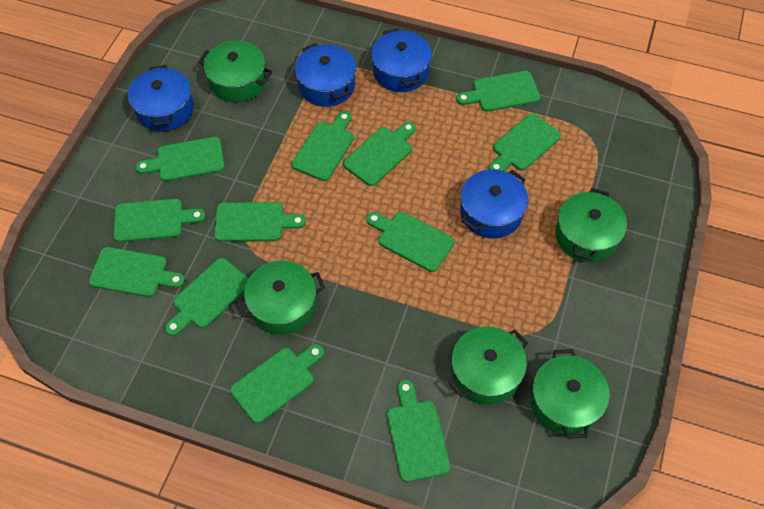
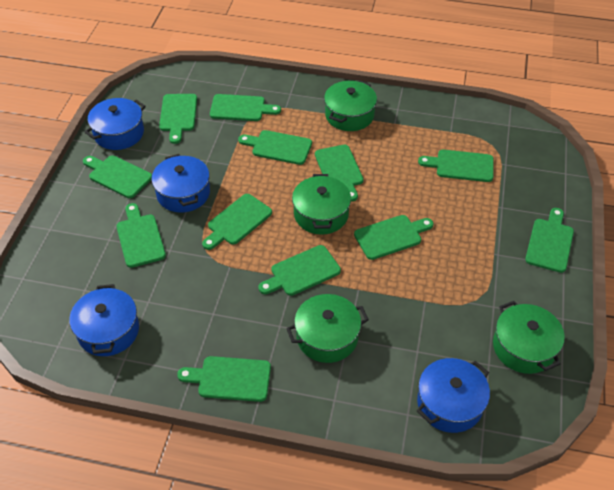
green pot: 5 -> 4

